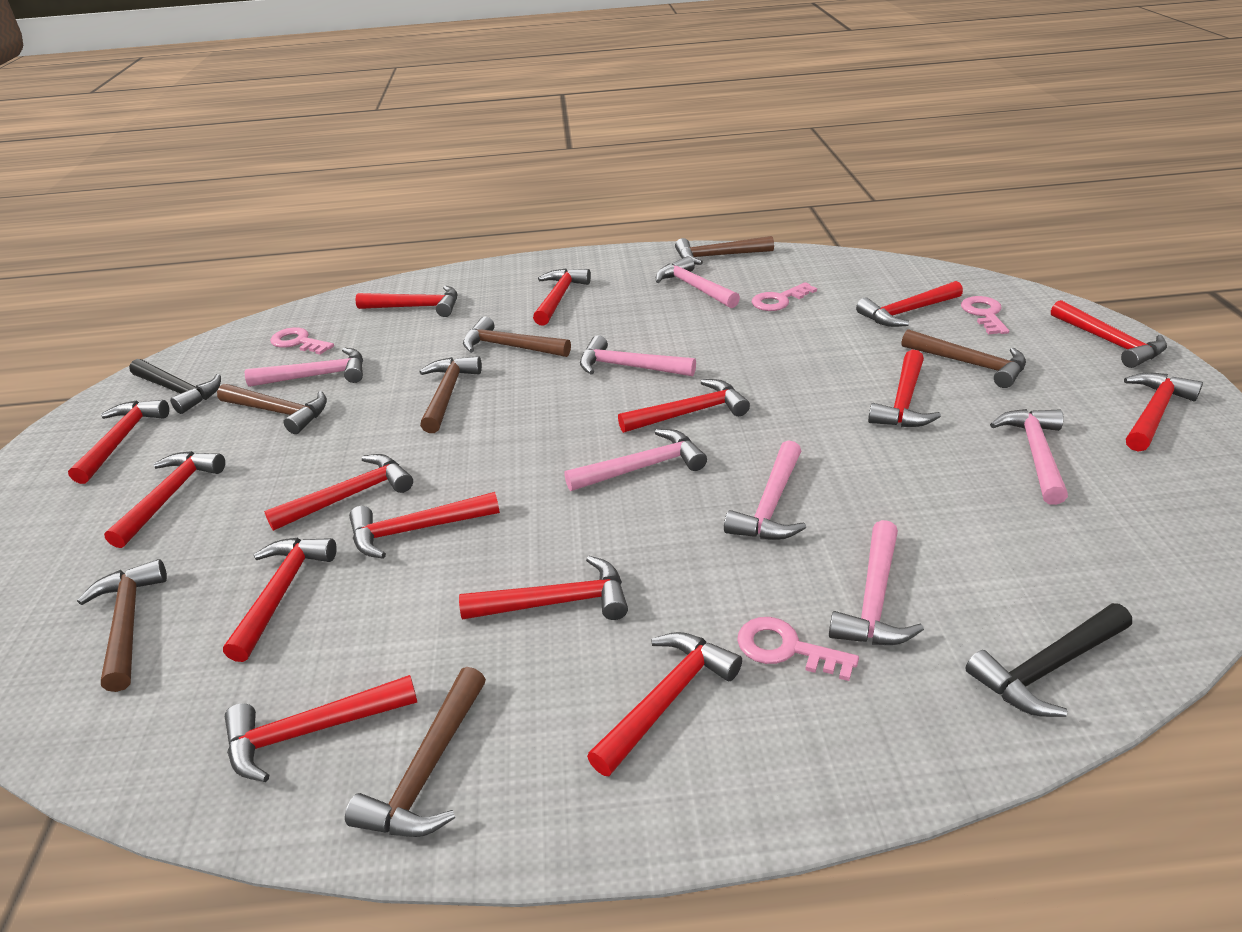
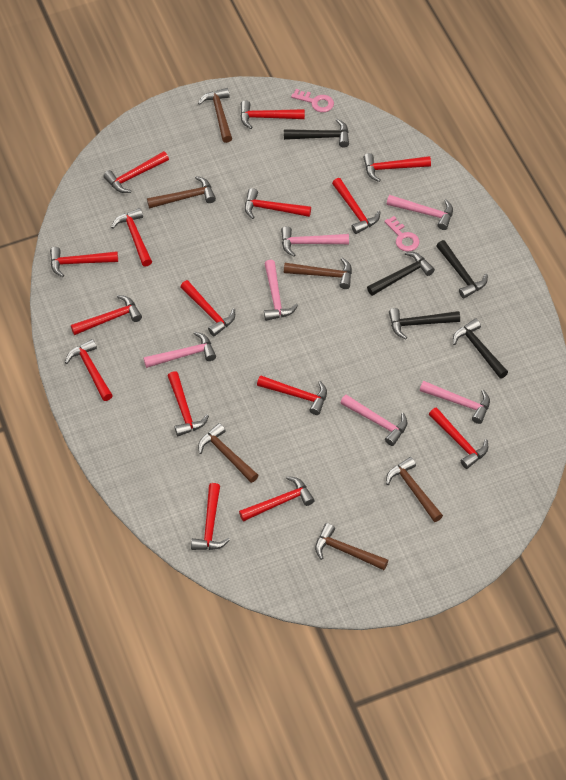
black hammer: 2 -> 5
brown hammer: 7 -> 6
pink hammer: 7 -> 6
pink key: 4 -> 2

